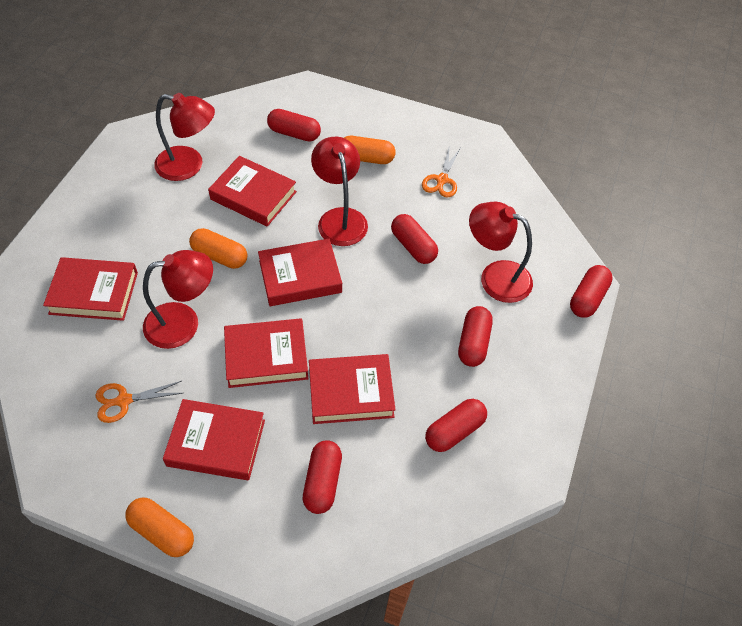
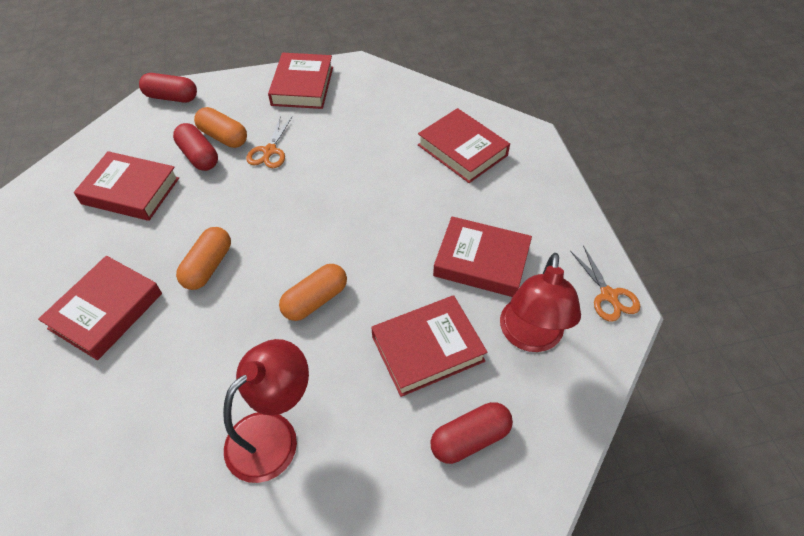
red capsule: 6 -> 3
red lamp: 4 -> 2

